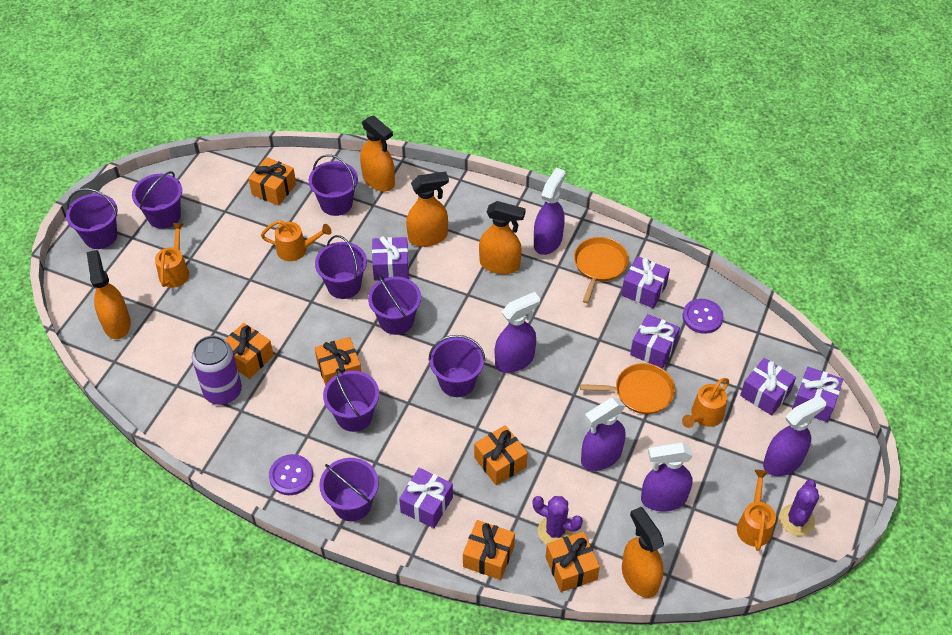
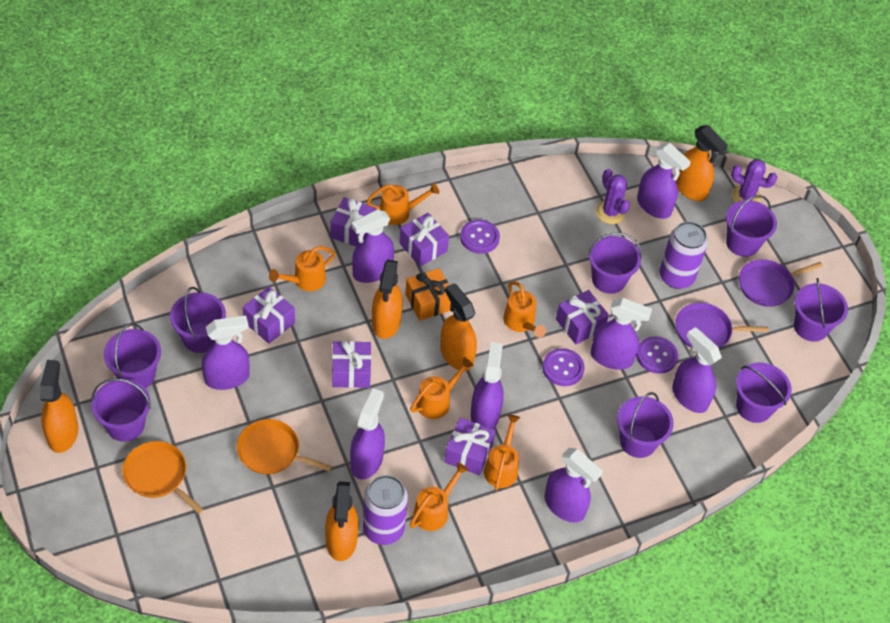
orange gift: 6 -> 1
orange watering can: 4 -> 6
purple button: 2 -> 3
purple can: 1 -> 2
purple pan: 0 -> 2
purple spray bottle: 5 -> 8

